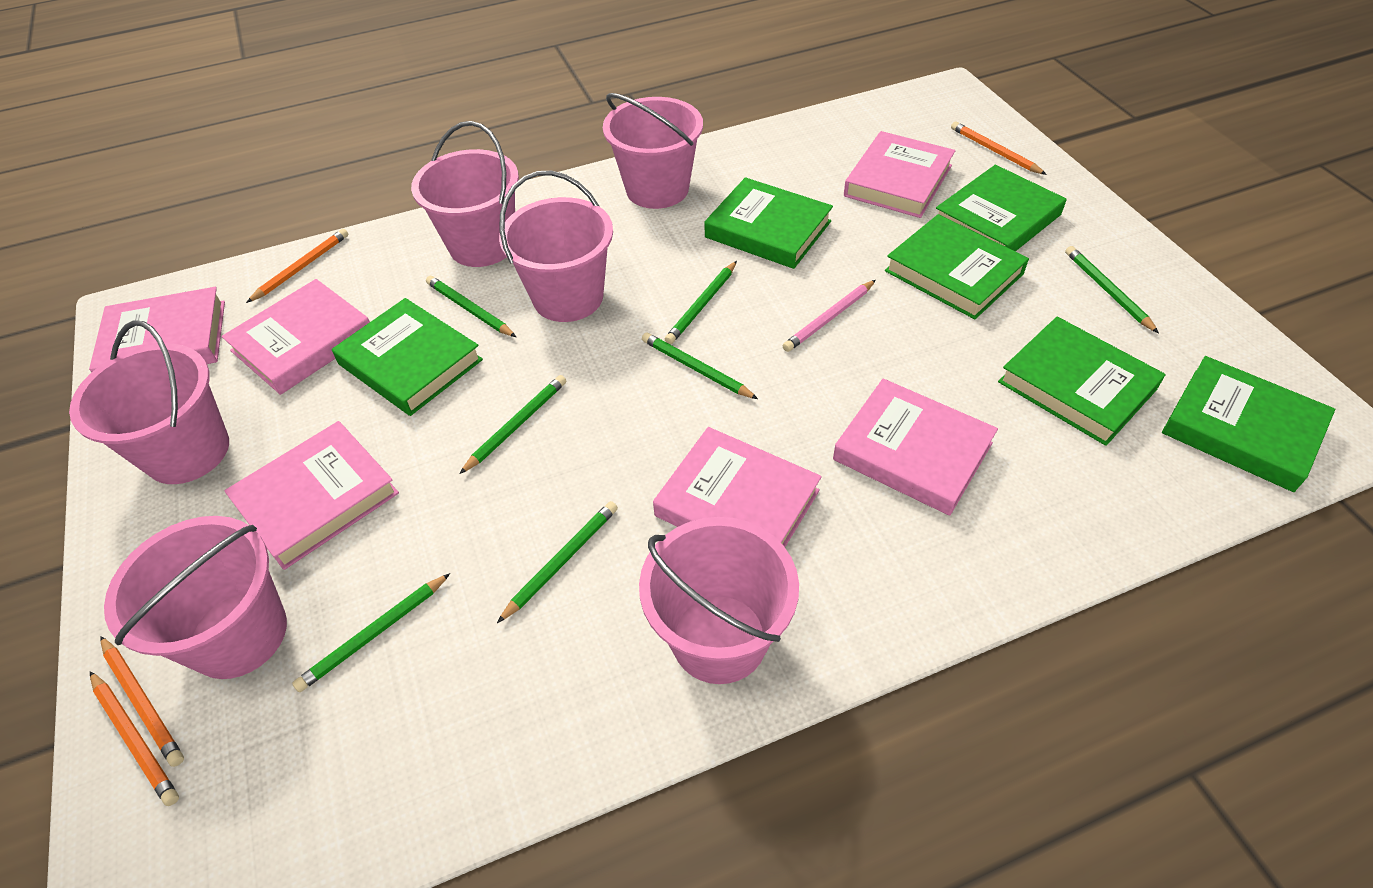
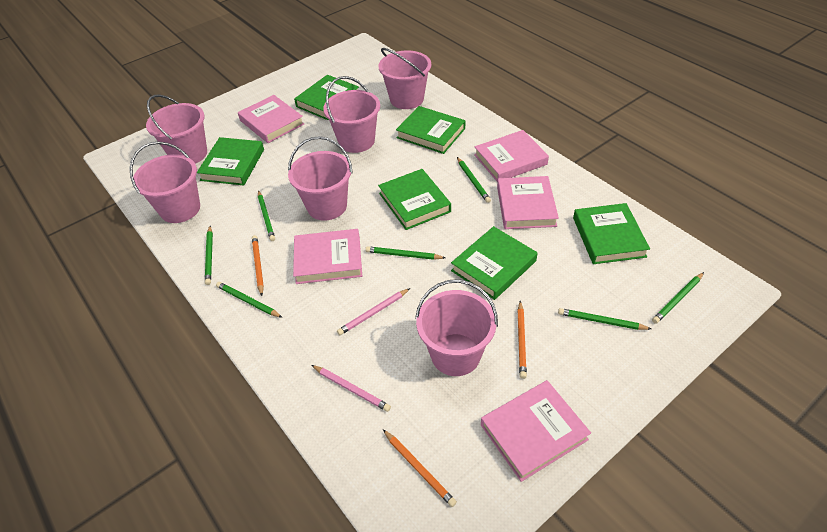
orange pencil: 4 -> 3
pink book: 6 -> 5
pink pencil: 1 -> 2

